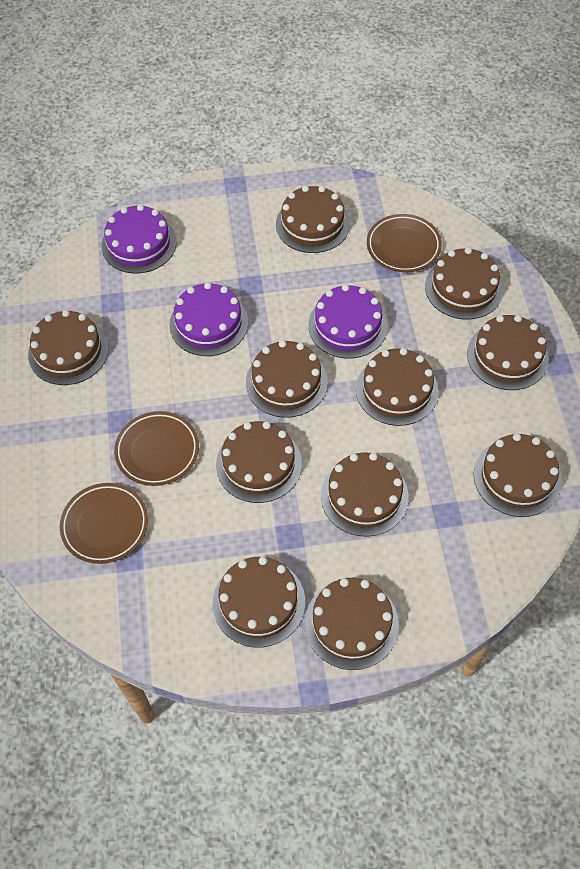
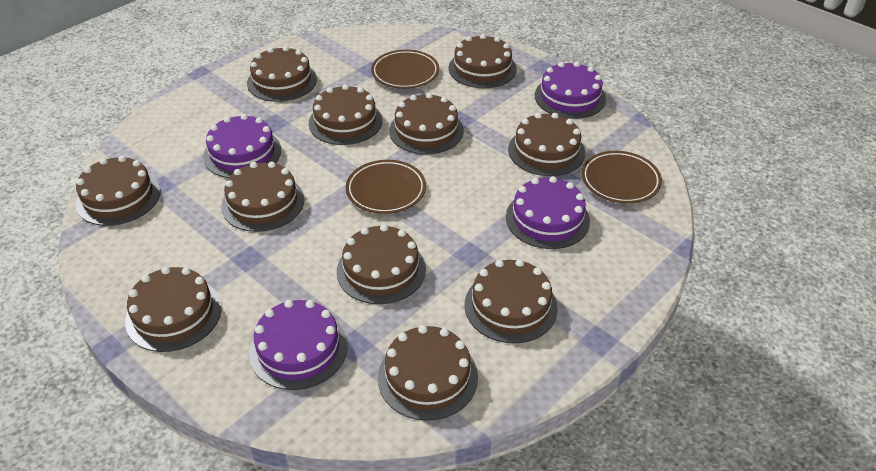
purple cake: 3 -> 4

